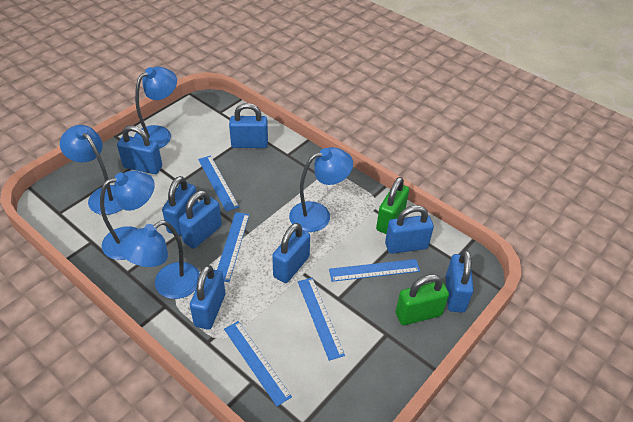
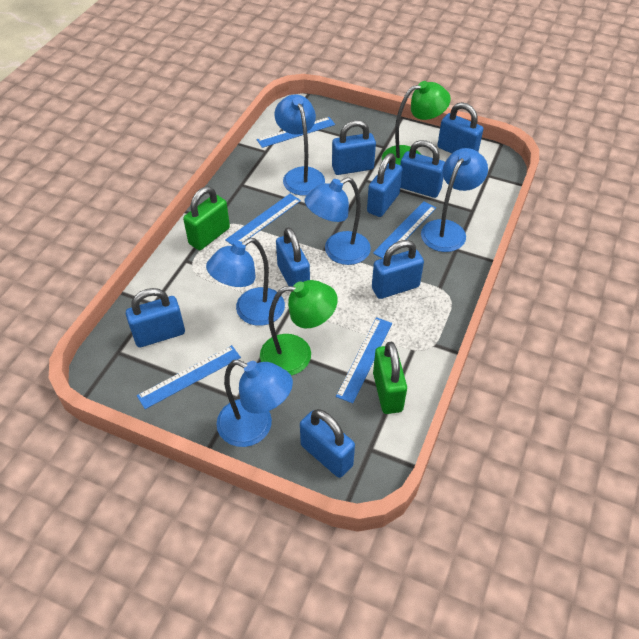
green lamp: 0 -> 2

